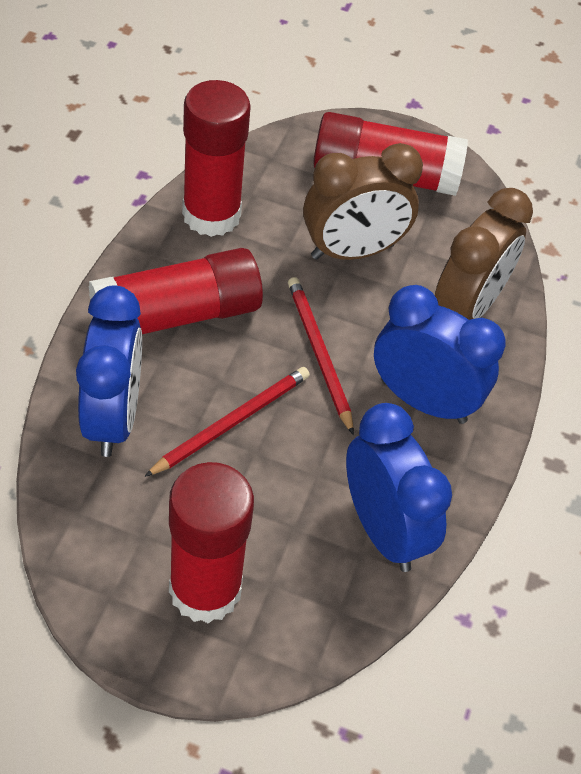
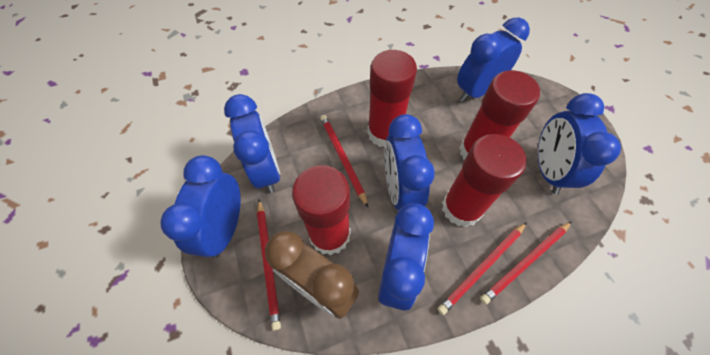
blue clock: 3 -> 6
brown clock: 2 -> 1
red pencil: 2 -> 4

